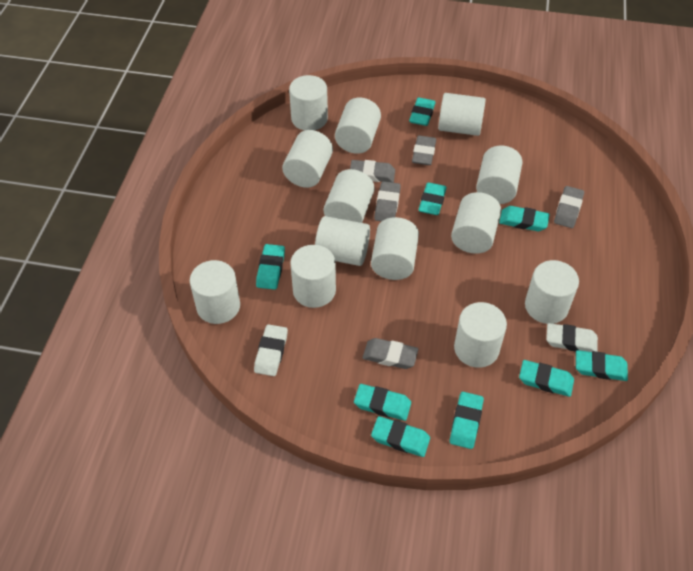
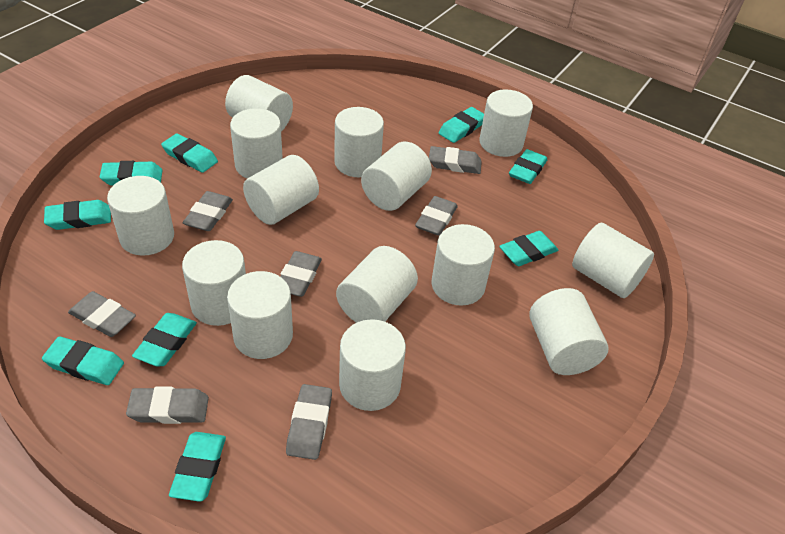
grey eraser: 5 -> 7
white cylinder: 13 -> 14
white eraser: 2 -> 0

